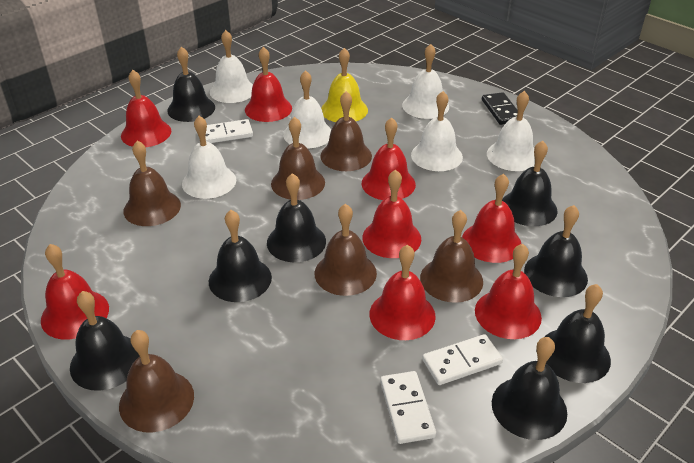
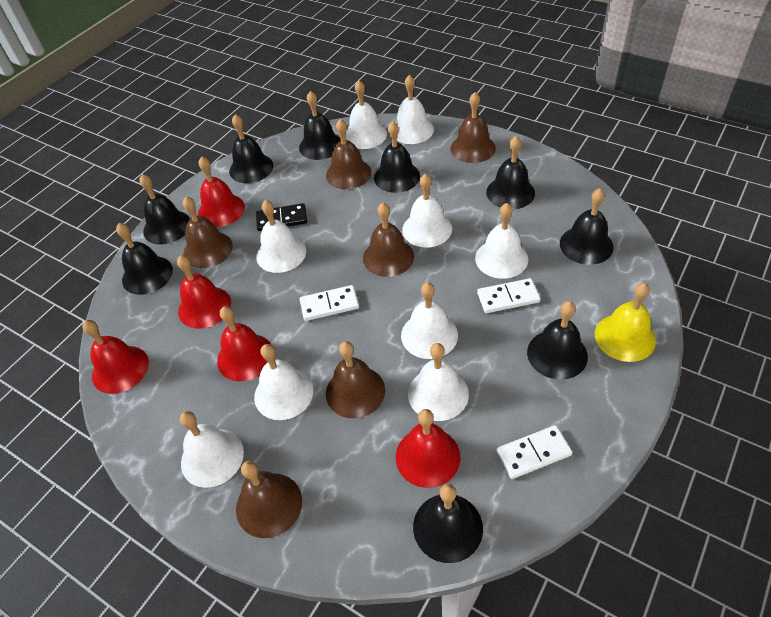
black bell: 8 -> 9
red bell: 8 -> 5
white bell: 6 -> 9

